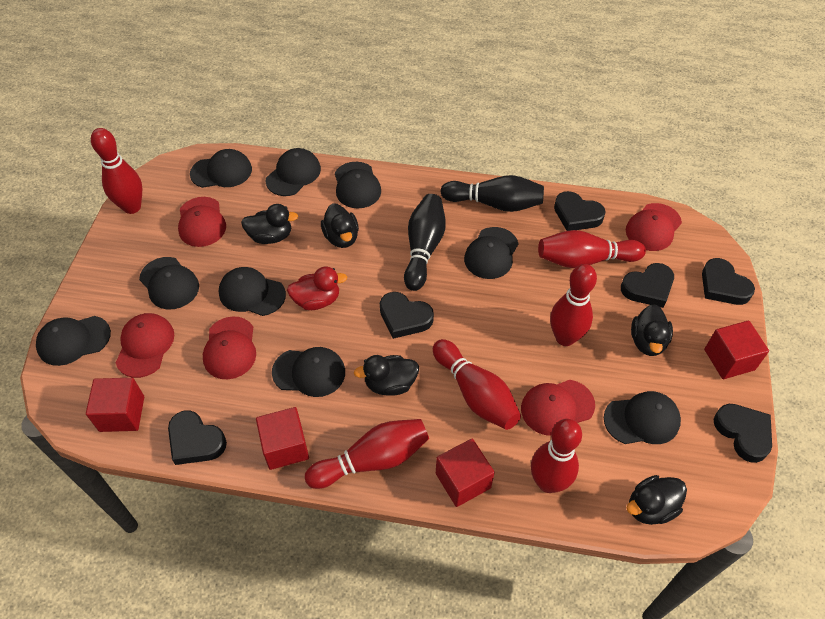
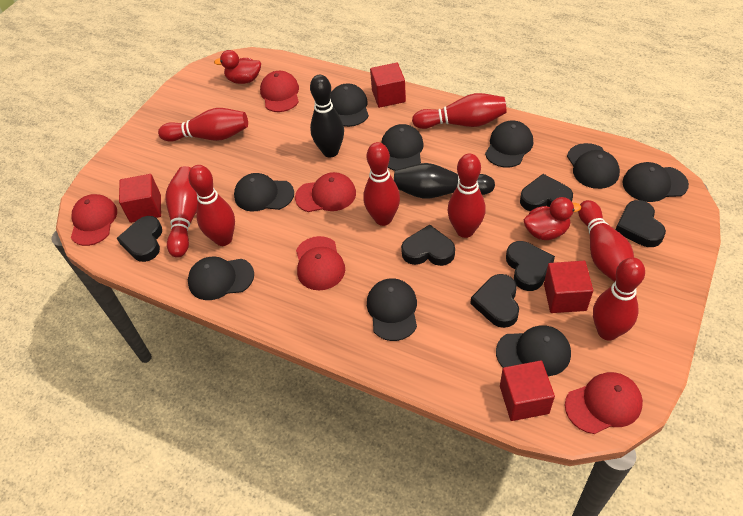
black duck: 5 -> 0
red bowling pin: 6 -> 8
red duck: 1 -> 2

